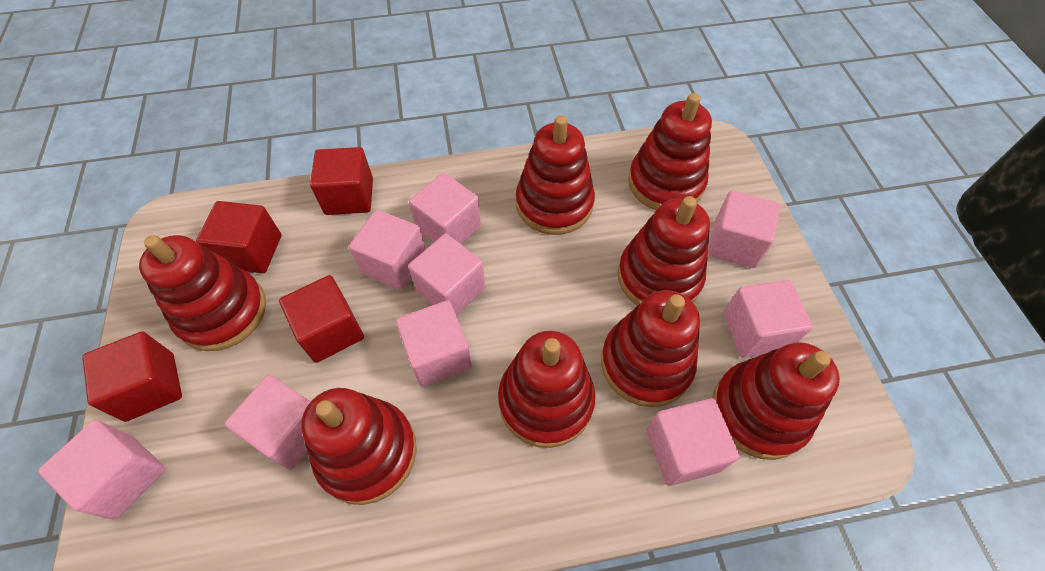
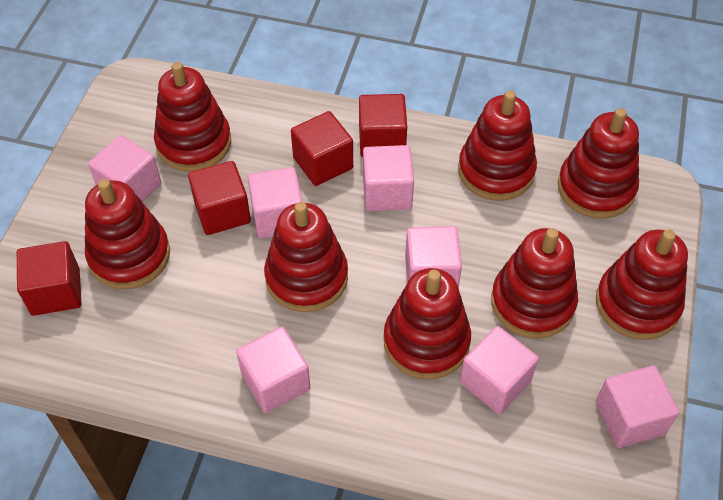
pink cube: 9 -> 7

